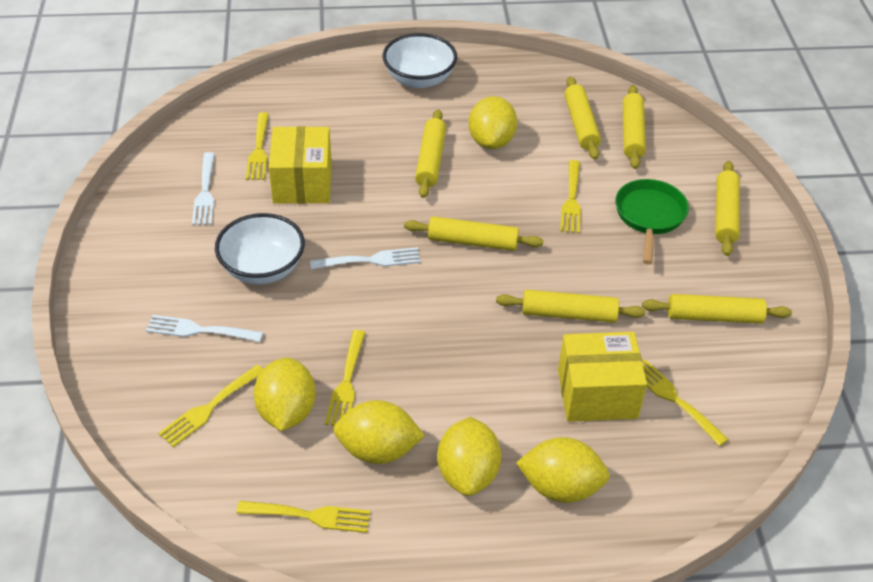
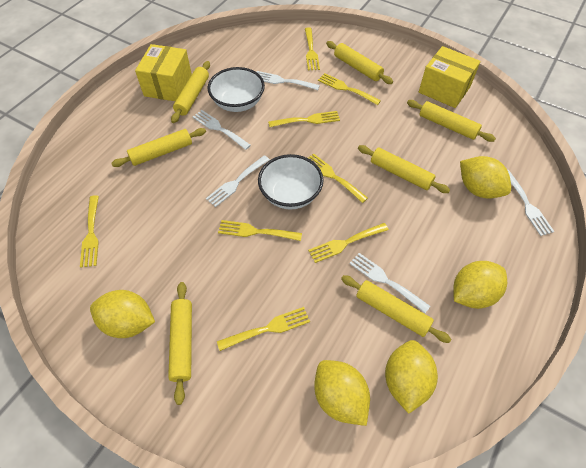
green pan: 1 -> 0
white fork: 3 -> 5
yellow fork: 6 -> 8

